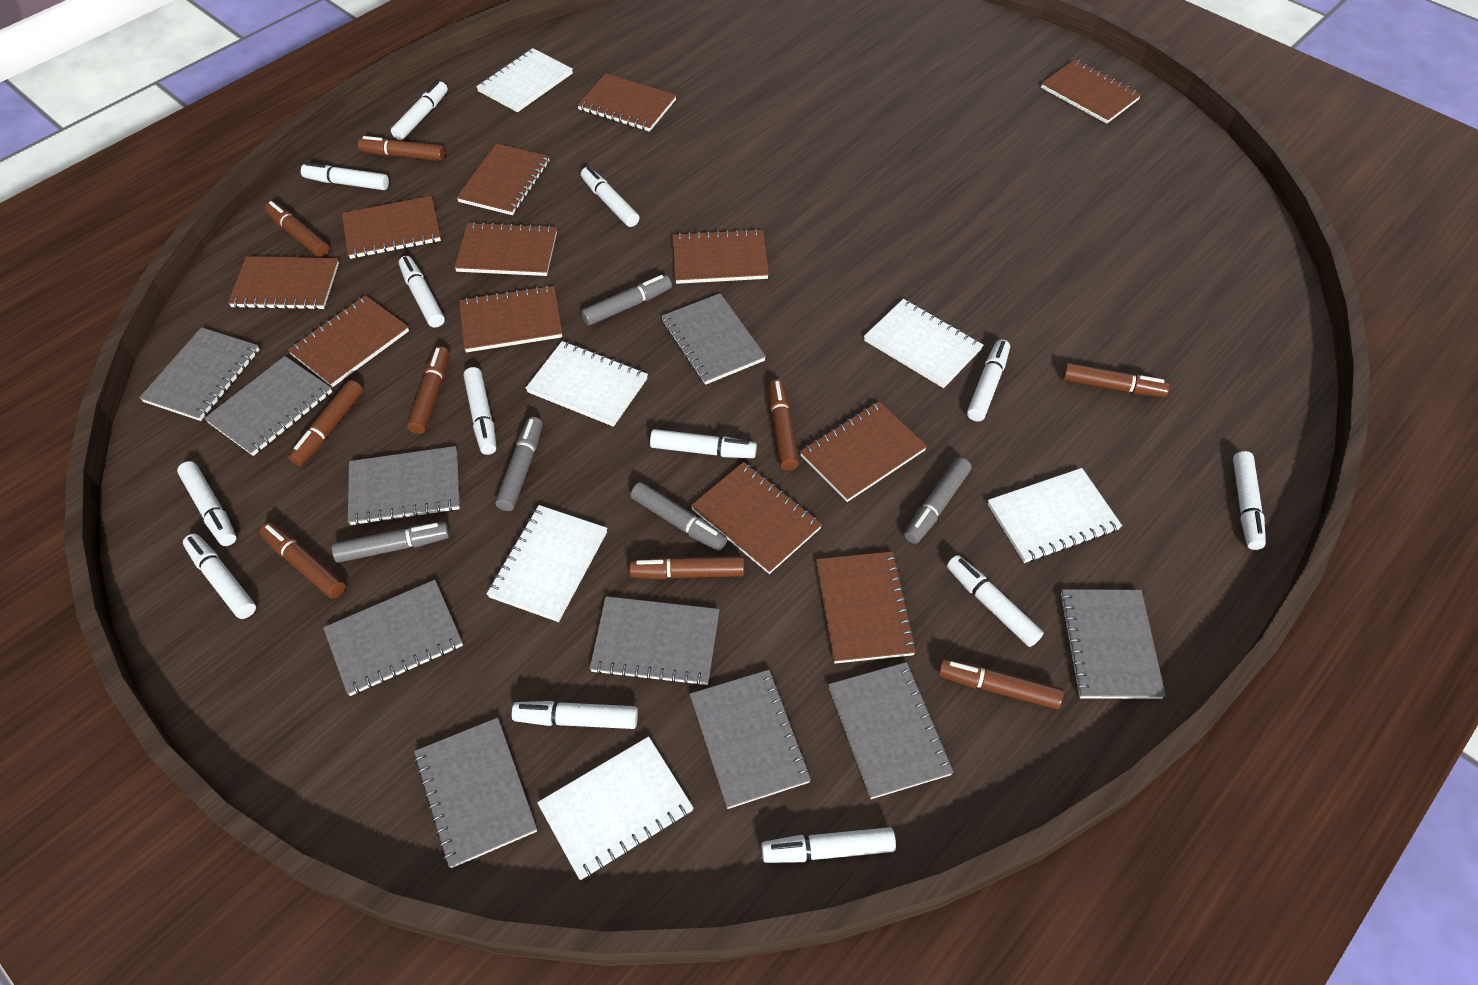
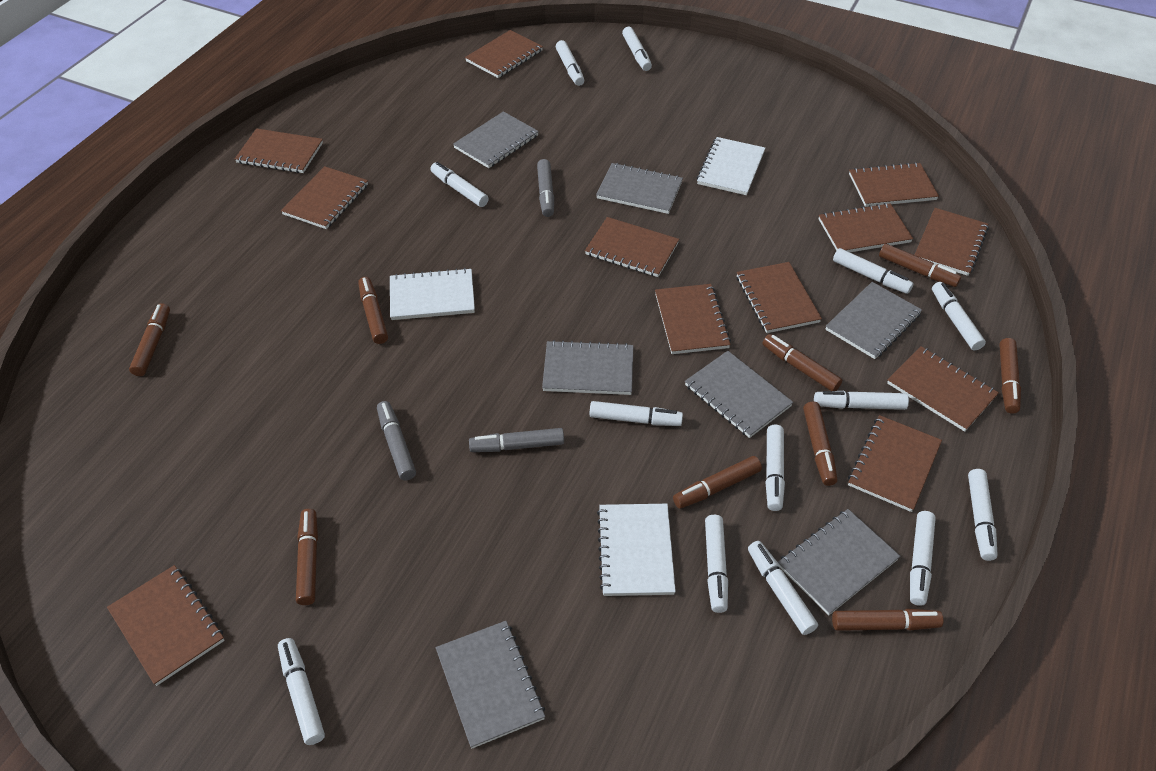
grey marker: 5 -> 3
grey notebook: 10 -> 7
white notebook: 6 -> 3

